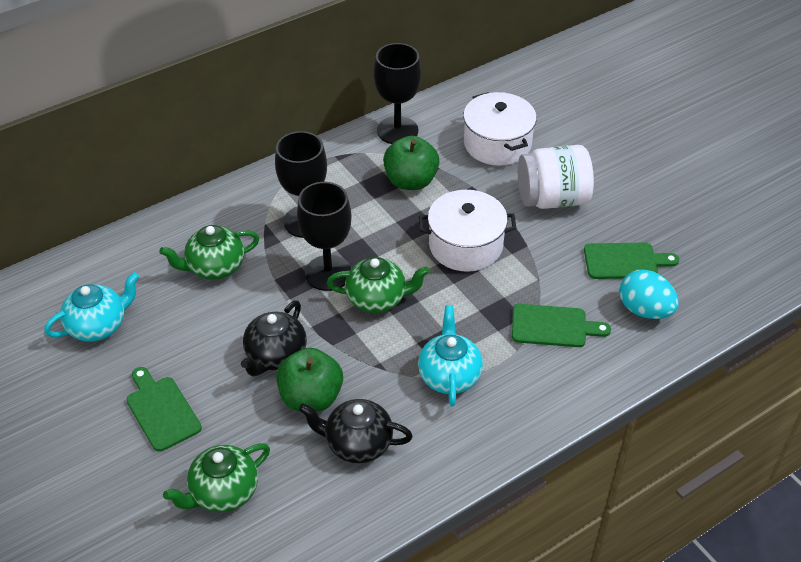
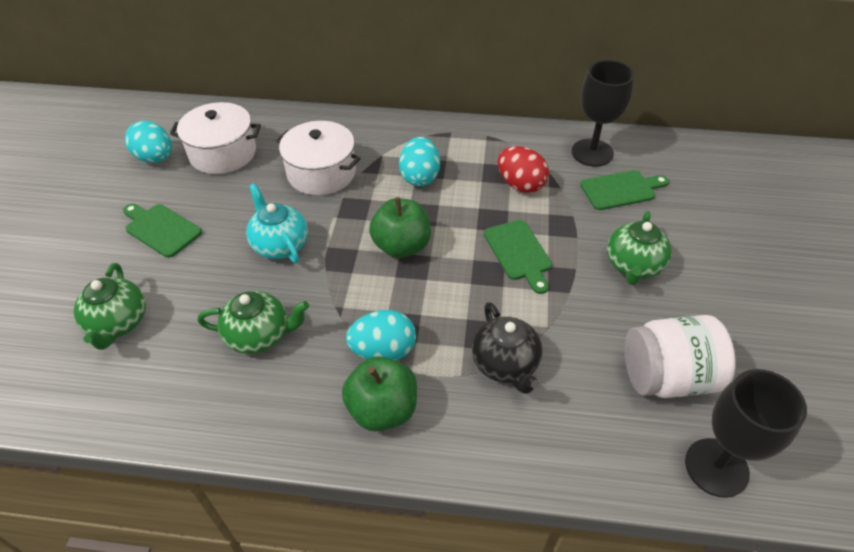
black goblet: 3 -> 2
black teapot: 2 -> 1
red egg: 0 -> 1
turquoise egg: 1 -> 3
turquoise teapot: 2 -> 1

